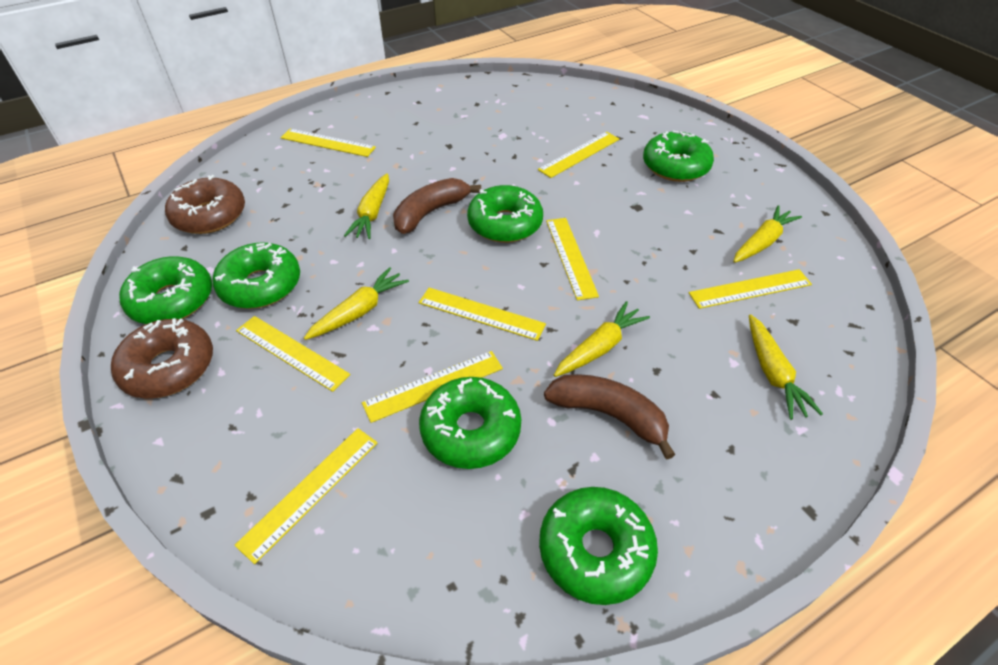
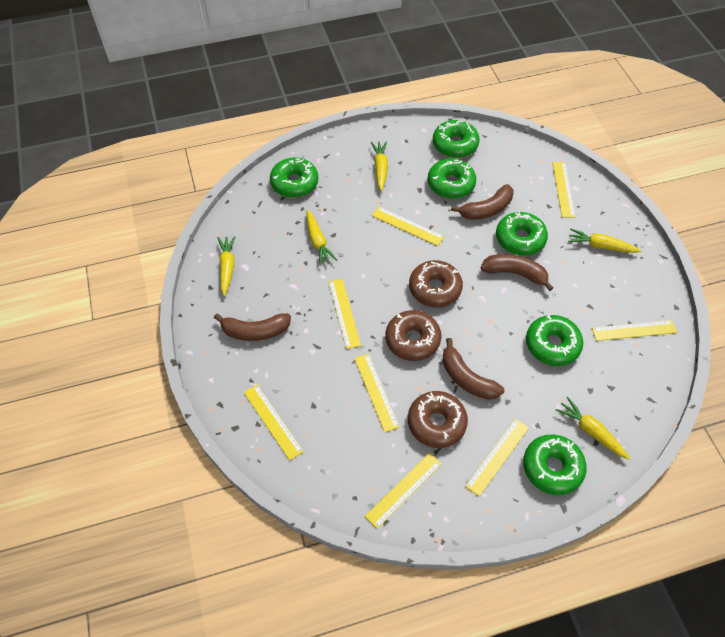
brown banana: 2 -> 4
brown donut: 2 -> 3

